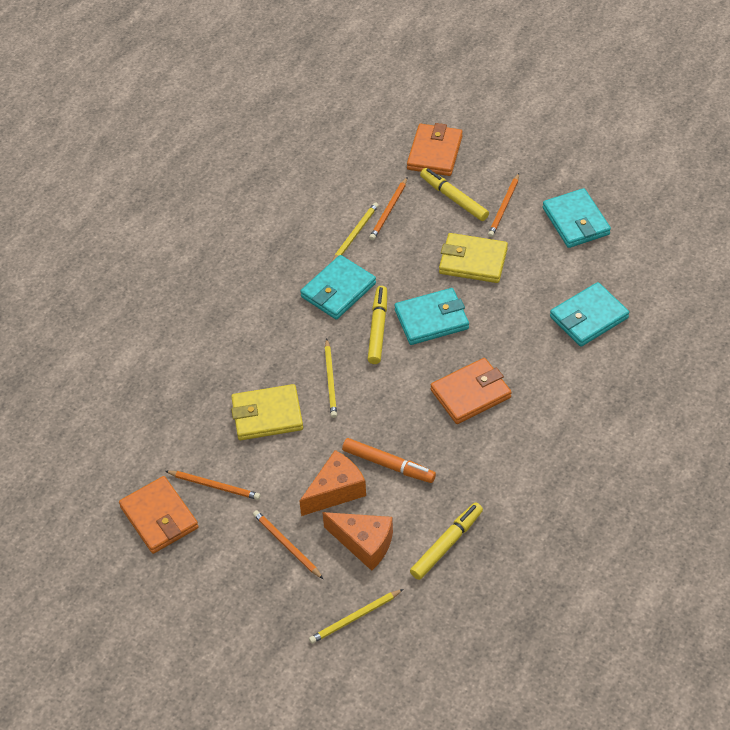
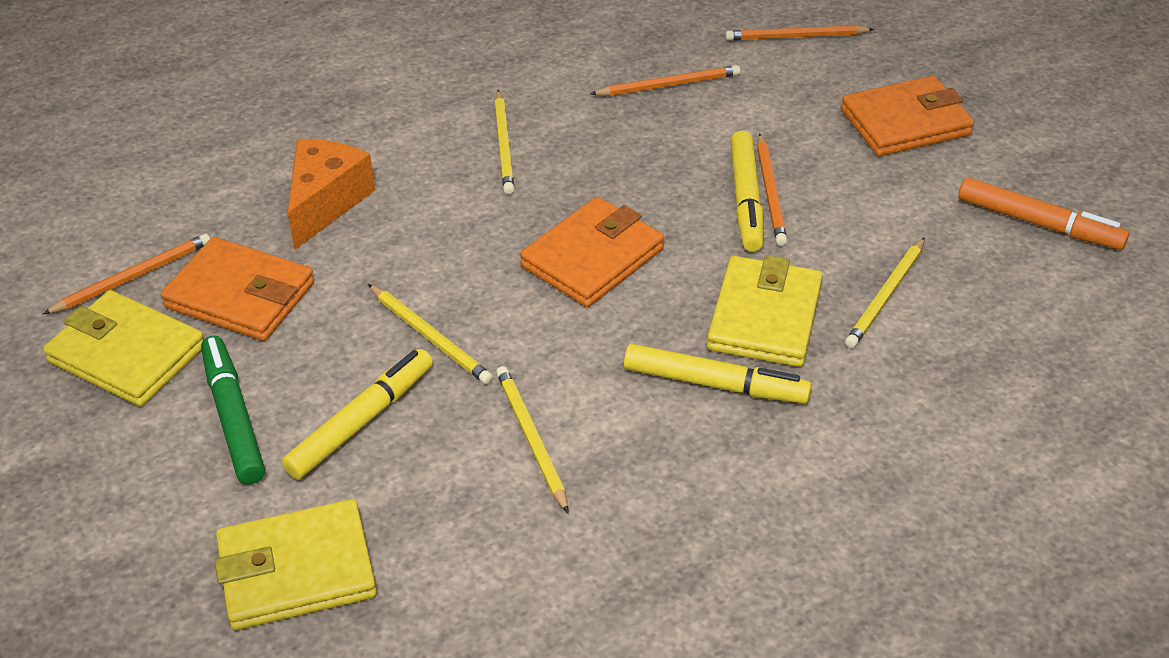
green marker: 0 -> 1
orange cheese: 2 -> 1
turquoise wallet: 4 -> 0
yellow pencil: 3 -> 4
yellow wallet: 2 -> 3

